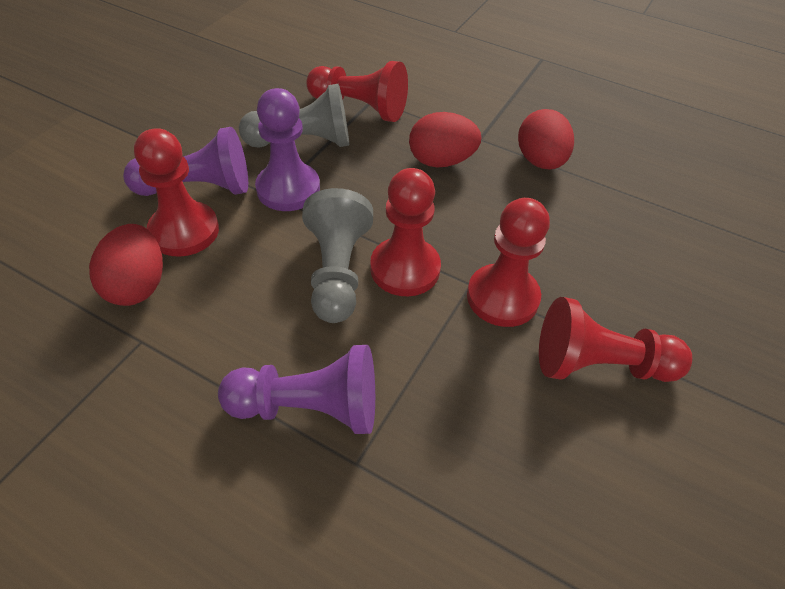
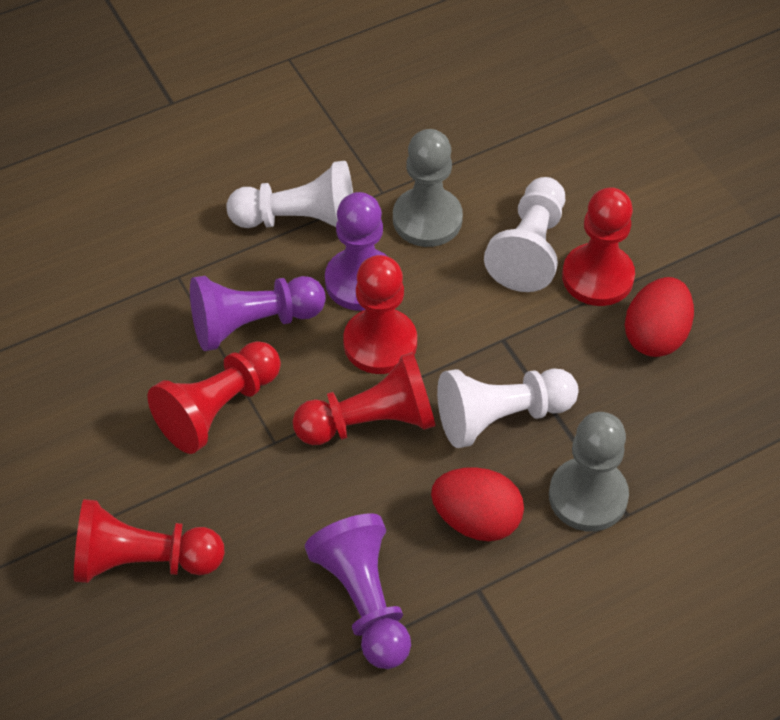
red egg: 3 -> 2
white pawn: 0 -> 3

